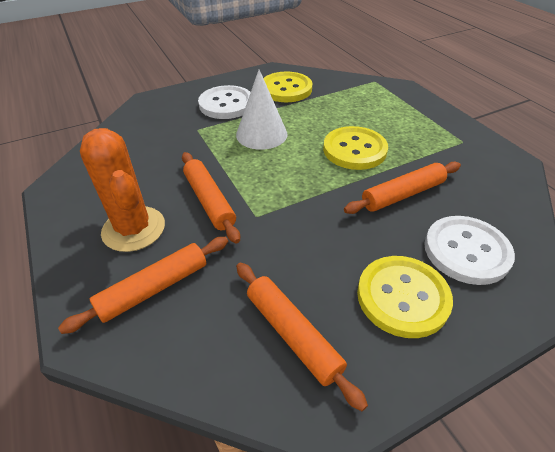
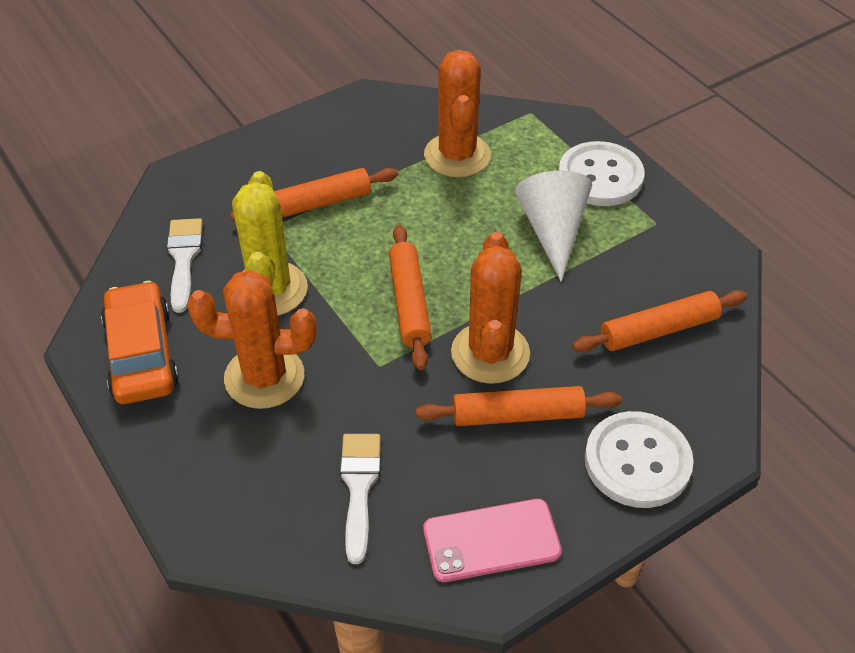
orange cactus: 1 -> 3
orange car: 0 -> 1
pink phone: 0 -> 1
white brush: 0 -> 2
yellow button: 3 -> 0
yellow cactus: 0 -> 1

